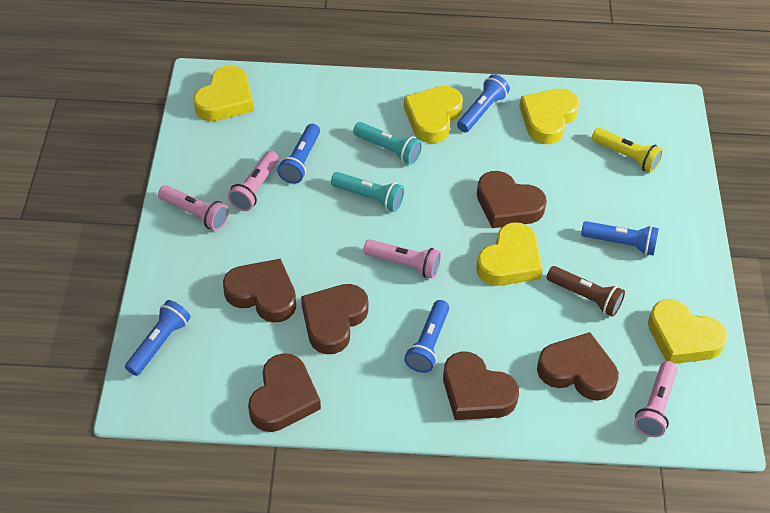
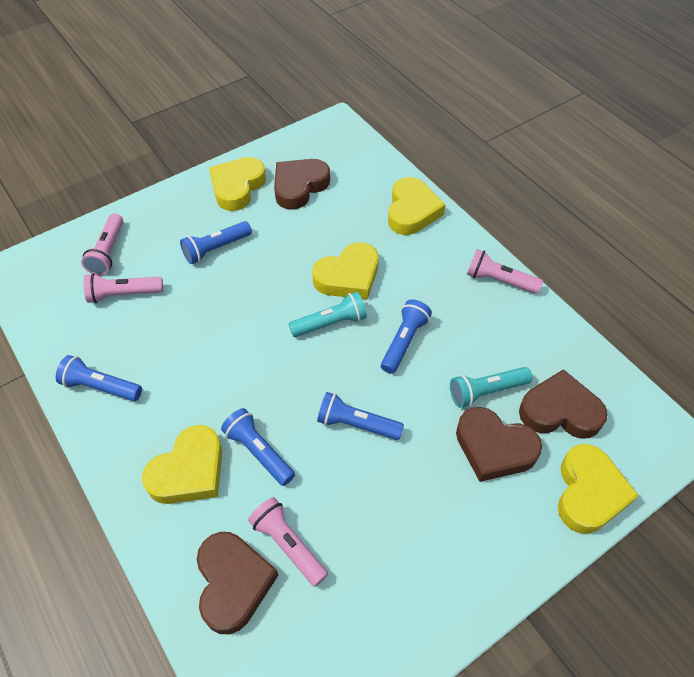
brown flashlight: 1 -> 0
brown heart: 6 -> 4
yellow flashlight: 1 -> 0

